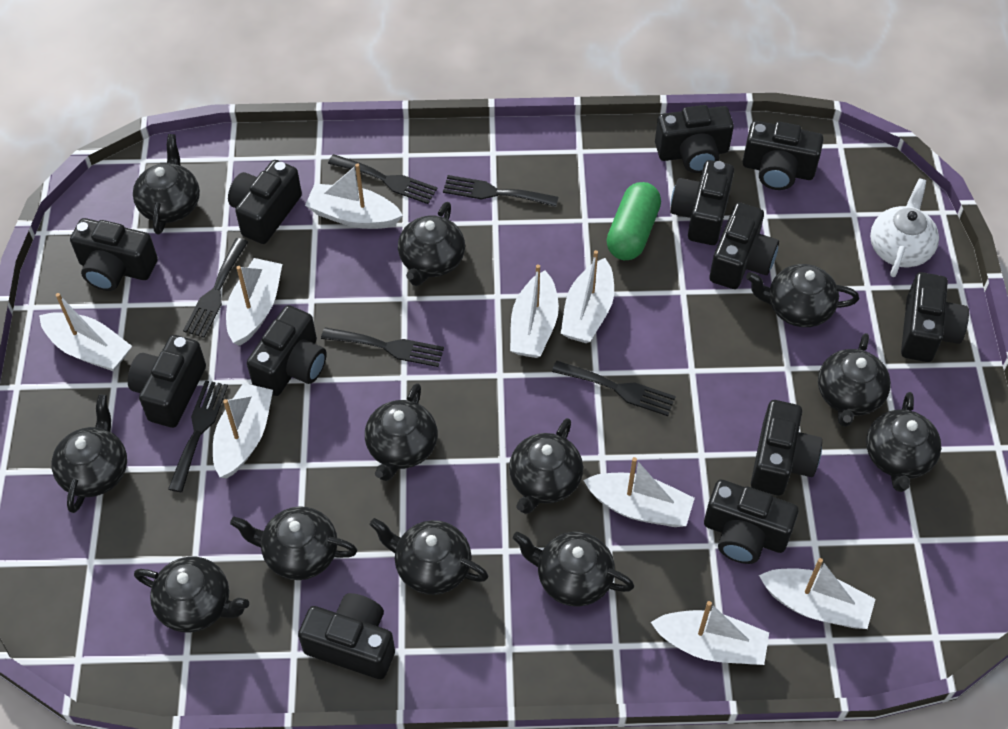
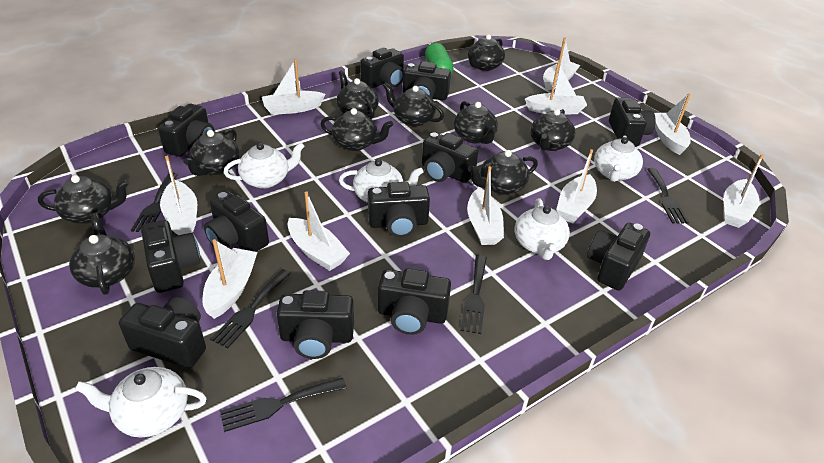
black fork: 6 -> 5
black teapot: 12 -> 10
white boat: 9 -> 10
white teapot: 1 -> 5

